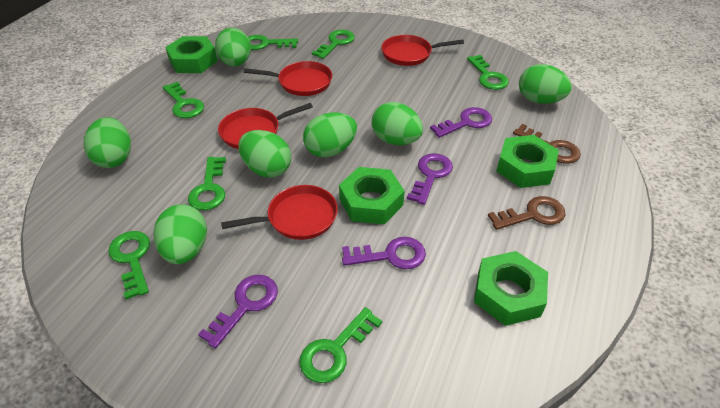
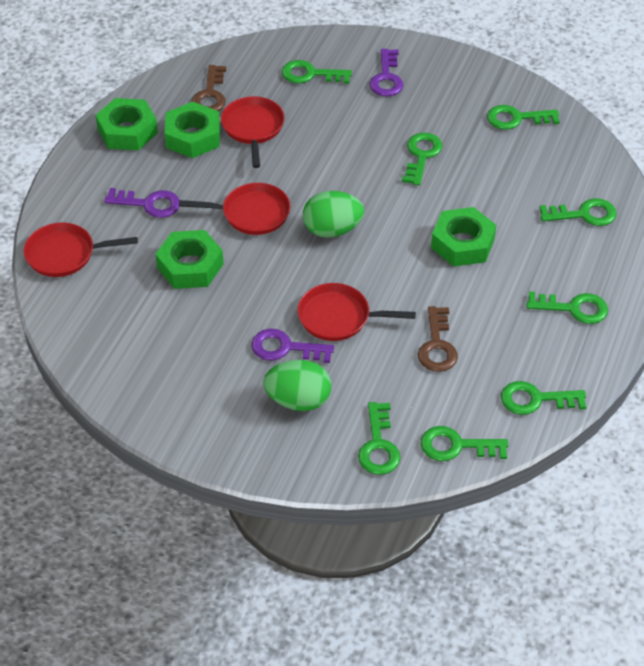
green egg: 7 -> 2
green key: 7 -> 8
purple key: 4 -> 3

